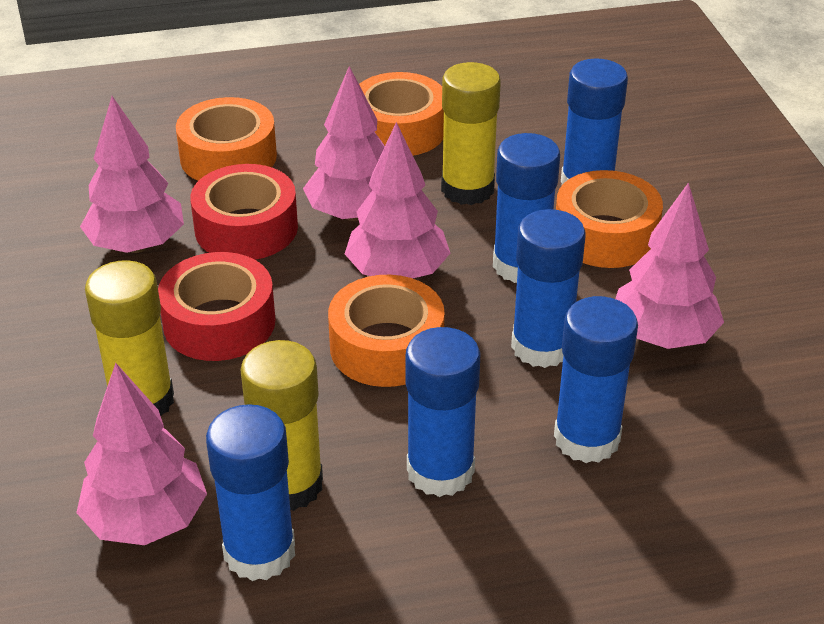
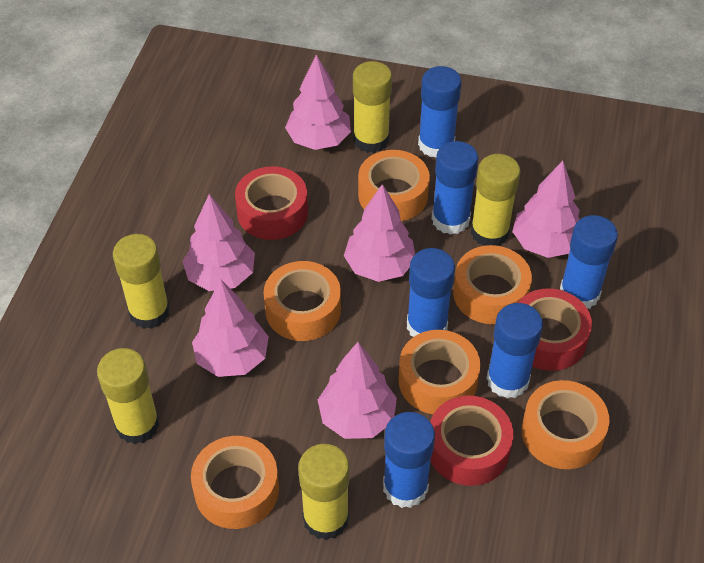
orange tape: 4 -> 6
pink tree: 5 -> 6
red tape: 2 -> 3
yellow glue stick: 3 -> 5

